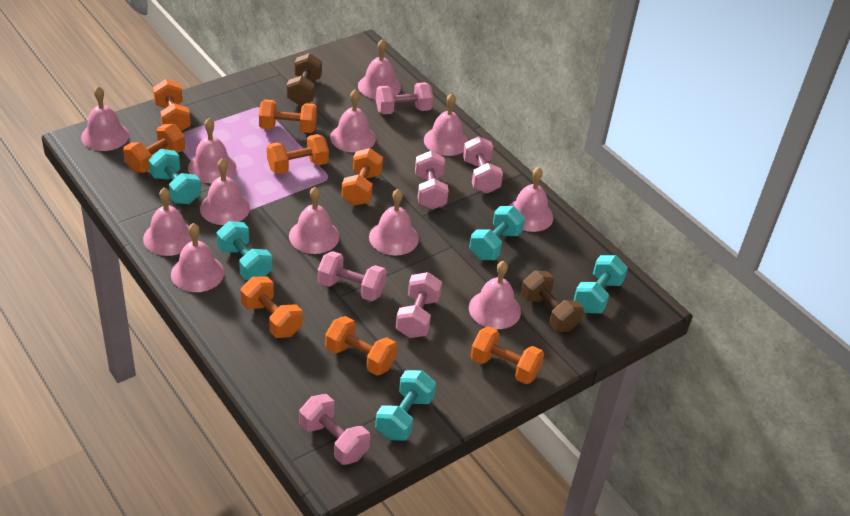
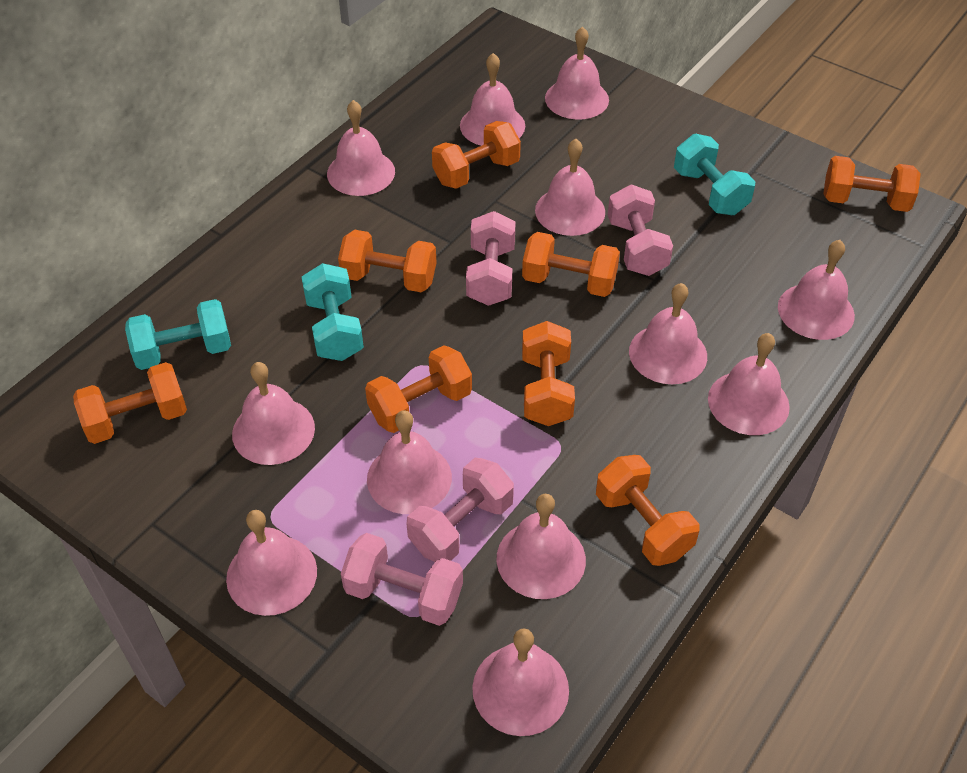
brown dumbbell: 2 -> 0
pink dumbbell: 6 -> 4
turquoise dumbbell: 5 -> 3

